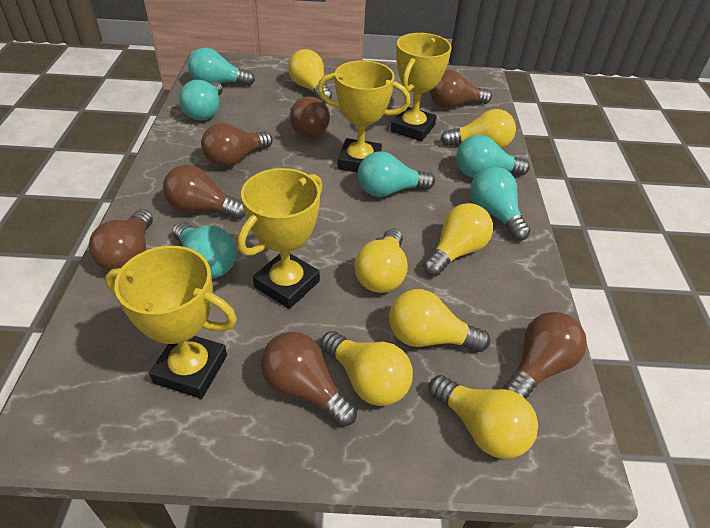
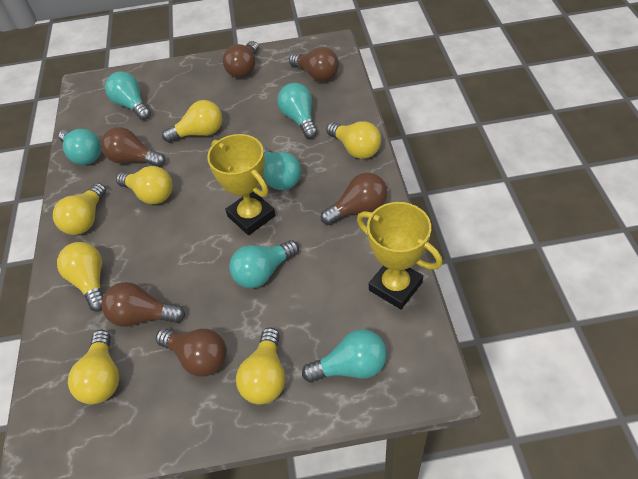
brown light bulb: 7 -> 6
yellow trophy: 4 -> 2

